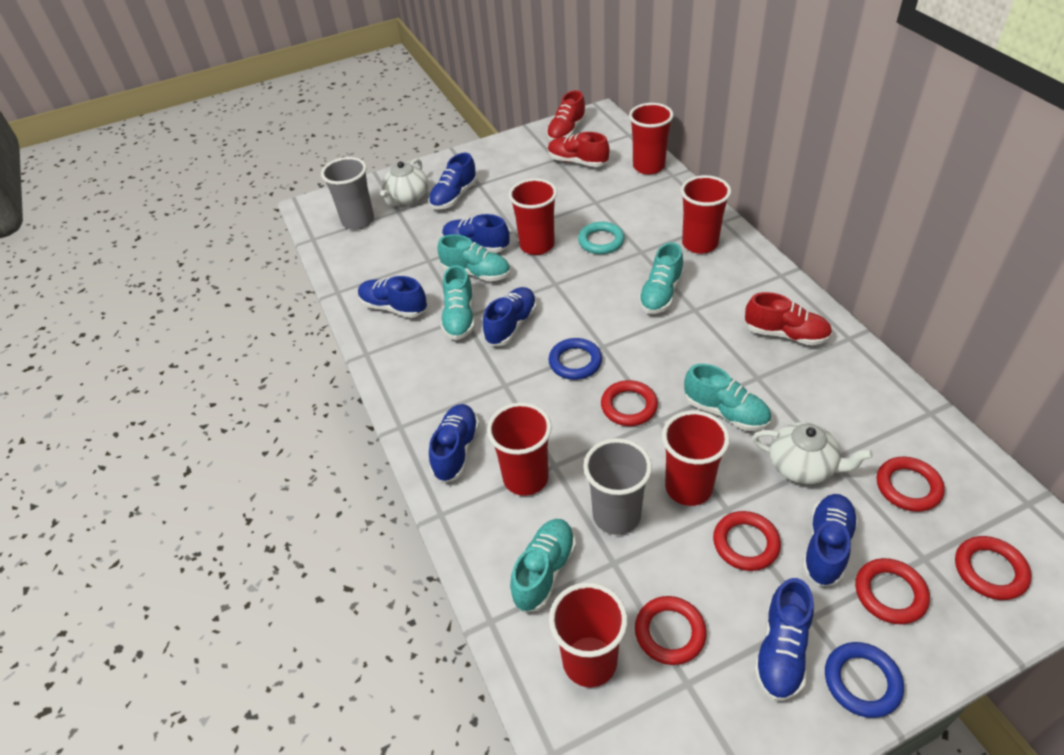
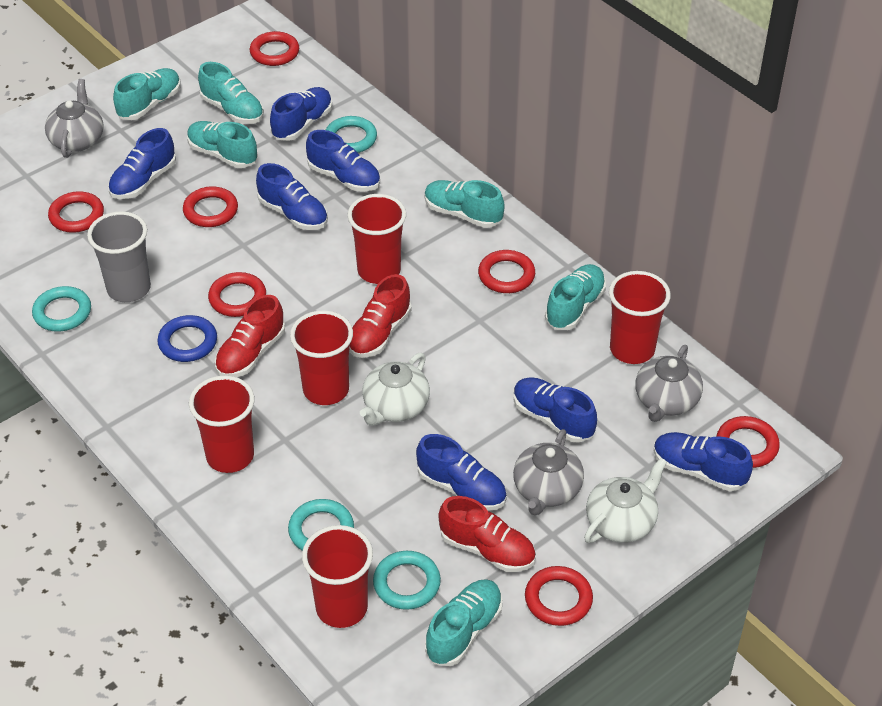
blue ring: 2 -> 1
grey cup: 2 -> 1
grey teapot: 0 -> 3
red cup: 6 -> 5
red ring: 6 -> 7
turquoise ring: 1 -> 4
turquoise shoe: 5 -> 6

